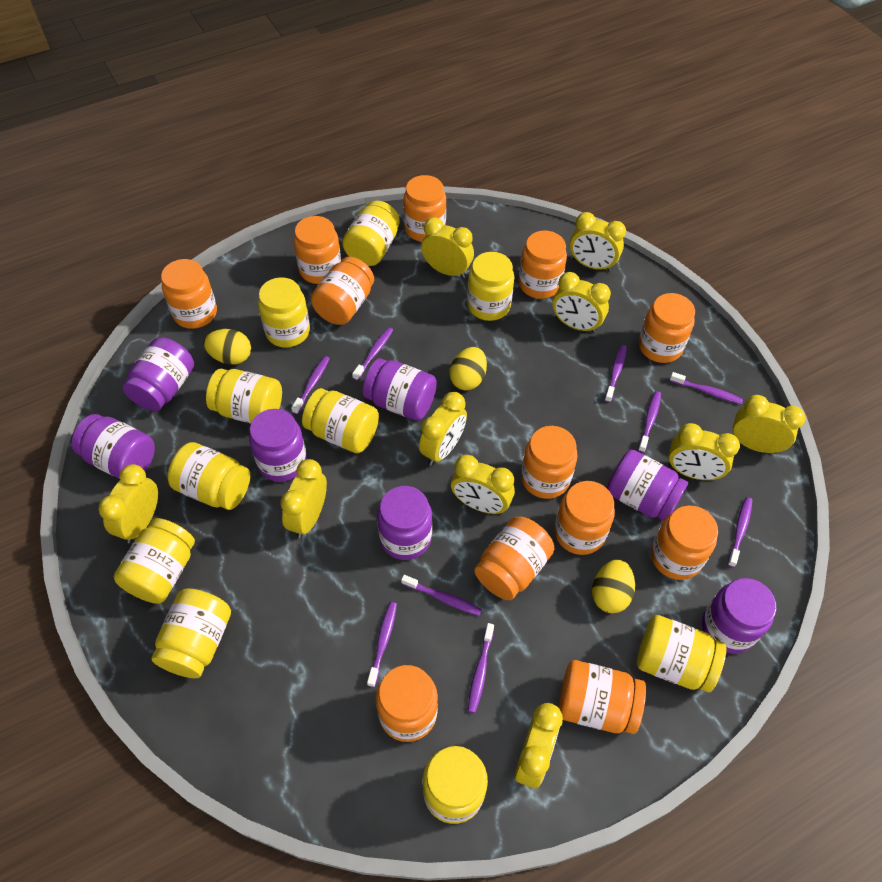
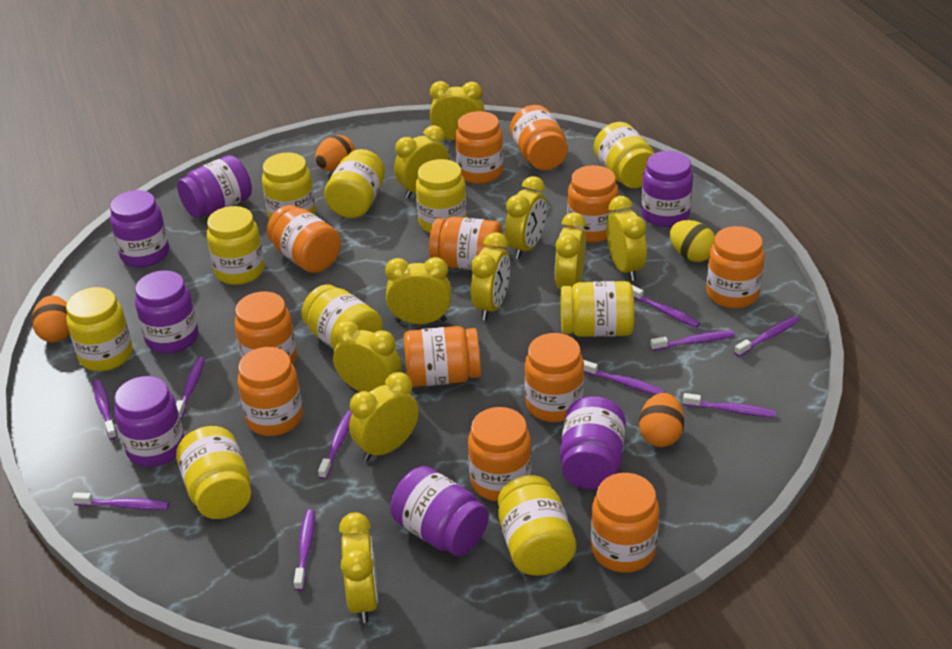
orange egg: 0 -> 3
purple toothbrush: 9 -> 10
yellow egg: 3 -> 1

